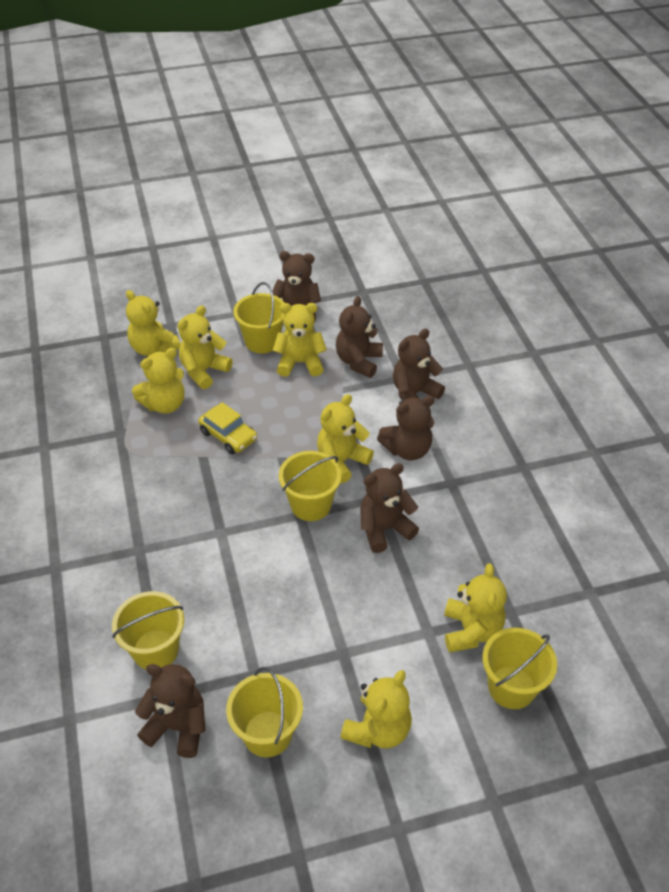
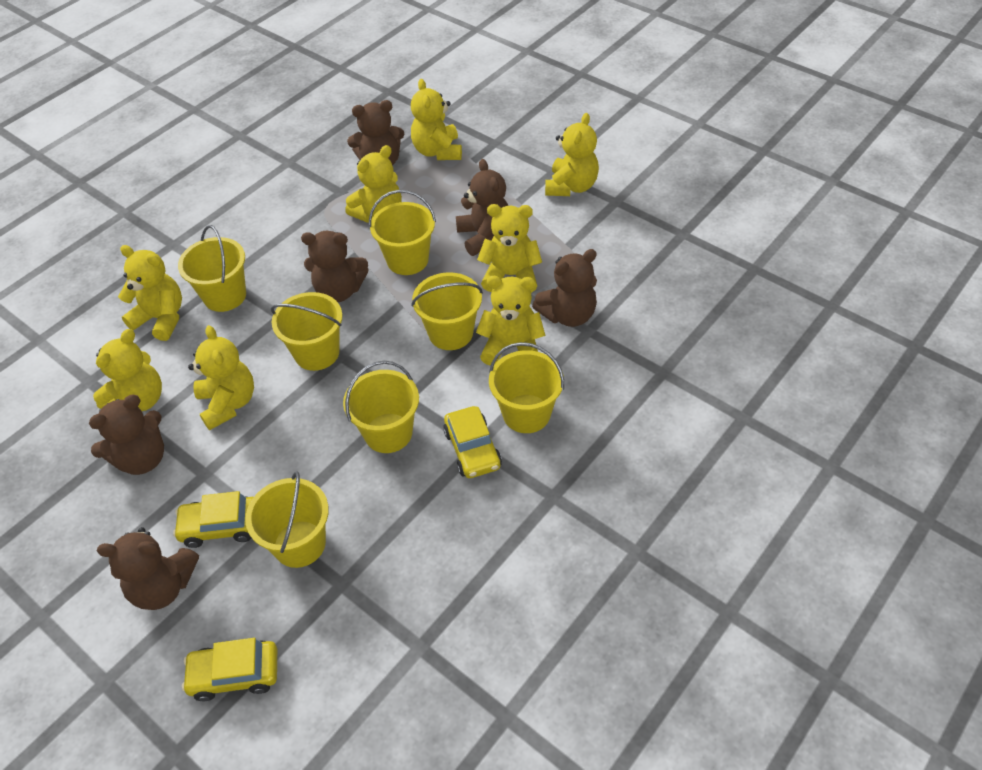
yellow bucket: 5 -> 7
yellow car: 1 -> 3
yellow teddy bear: 7 -> 8

